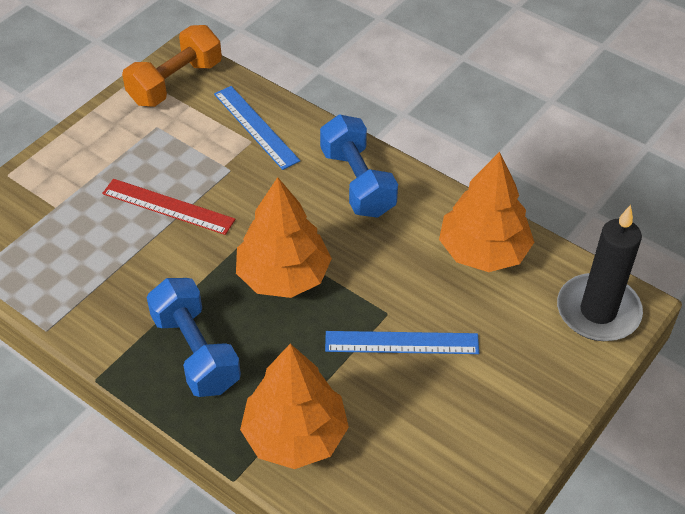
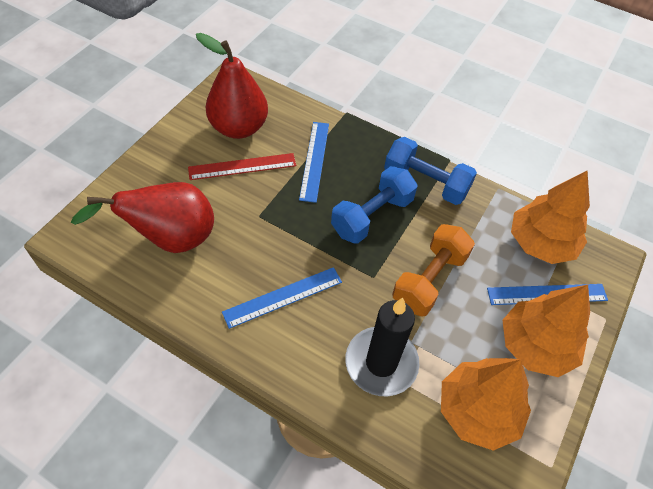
blue ruler: 2 -> 3
red pear: 0 -> 2

